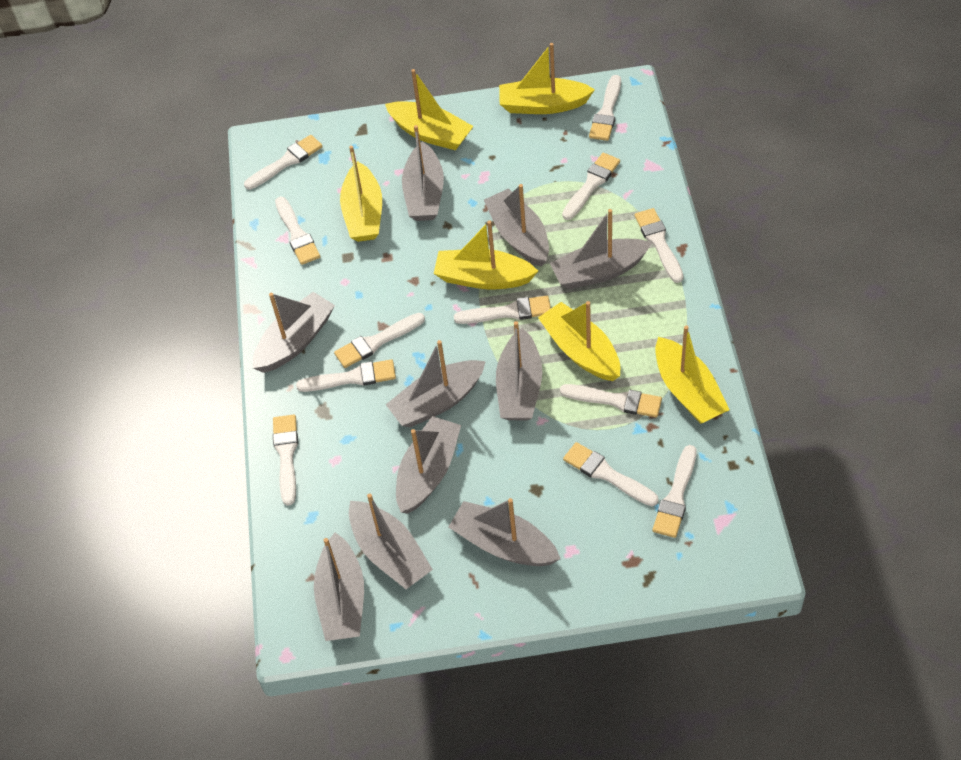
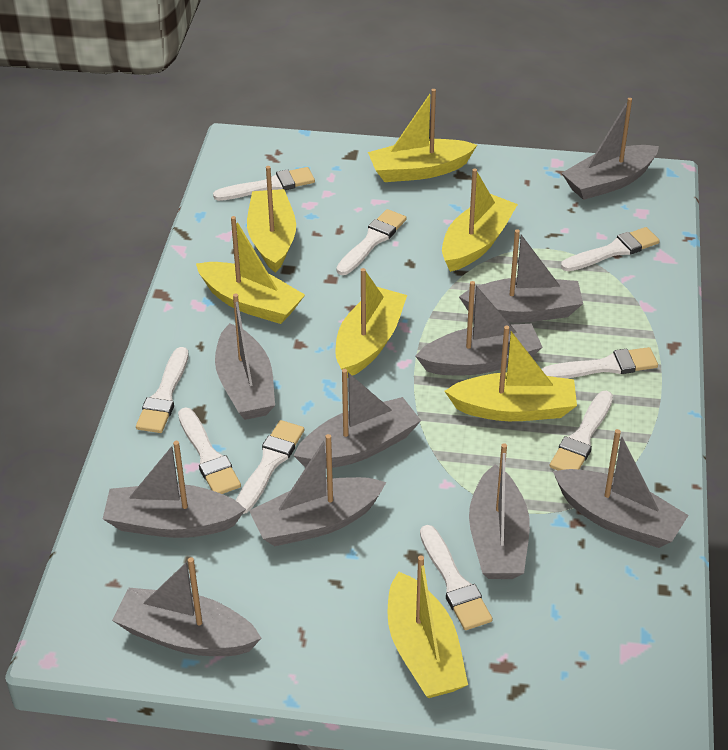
white brush: 12 -> 9
yellow boat: 6 -> 7

